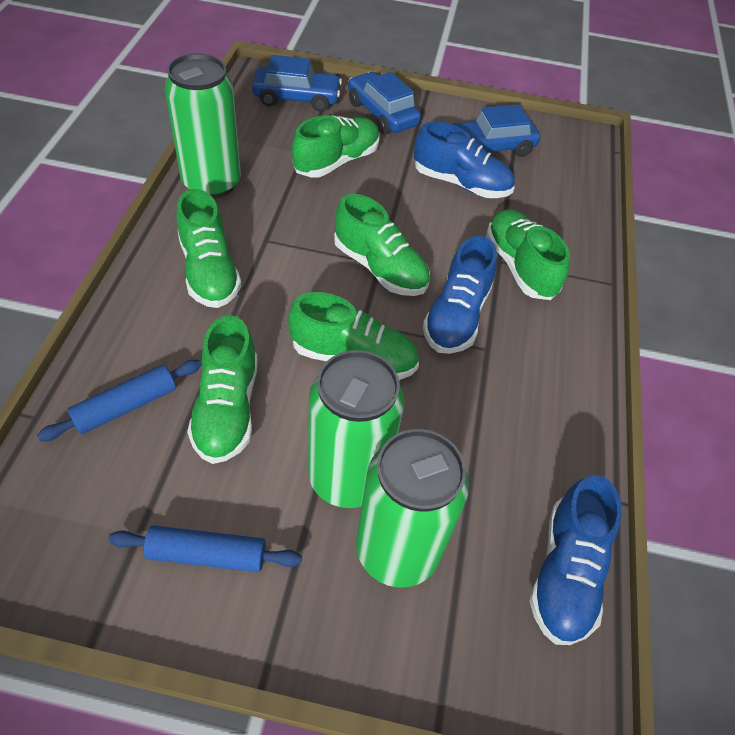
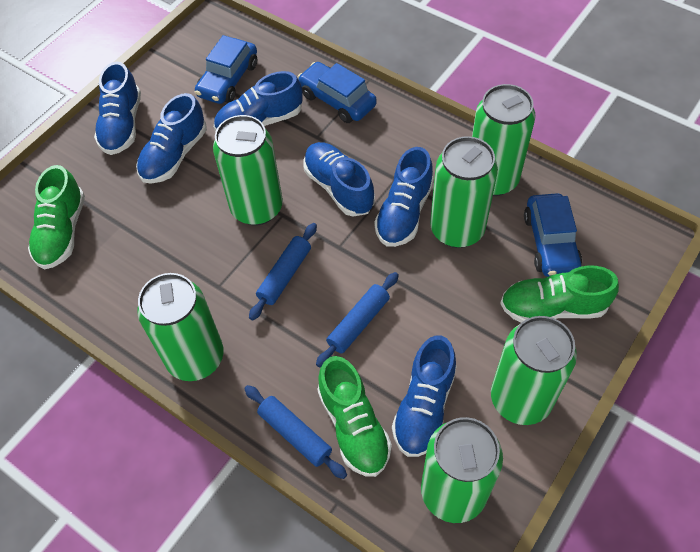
blue rolling pin: 2 -> 3
blue shoe: 3 -> 6
green can: 3 -> 6
green shoe: 6 -> 3

